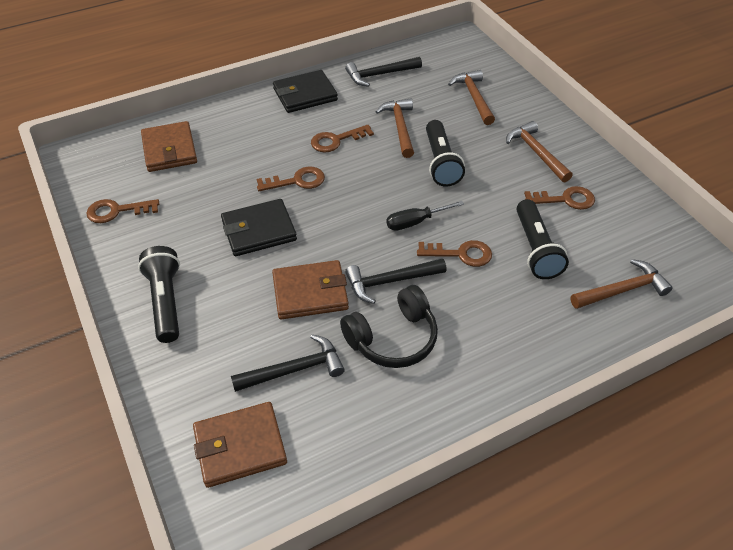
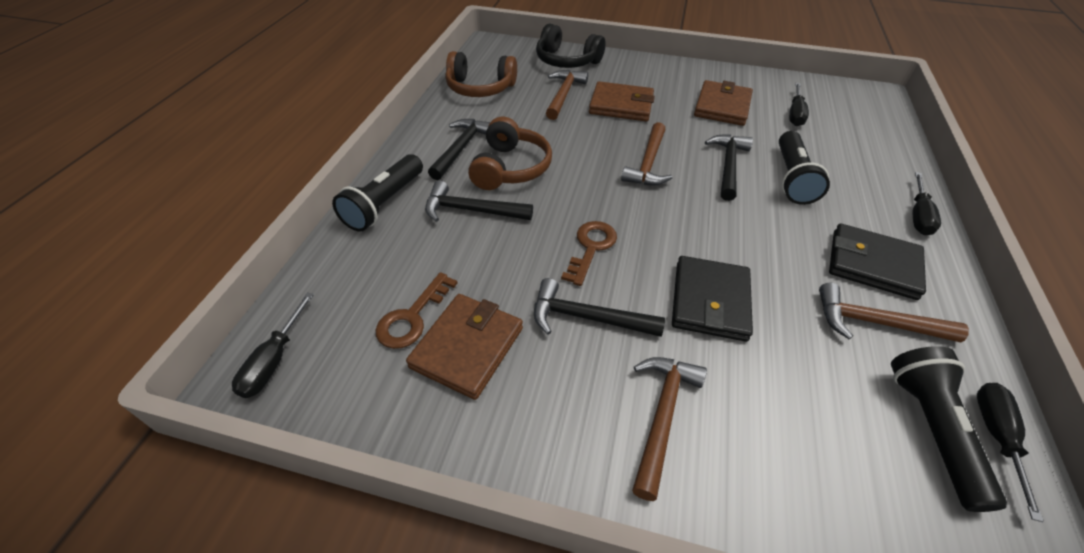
black hammer: 3 -> 4
black screwdriver: 1 -> 4
brown headphones: 0 -> 2
brown key: 5 -> 2

